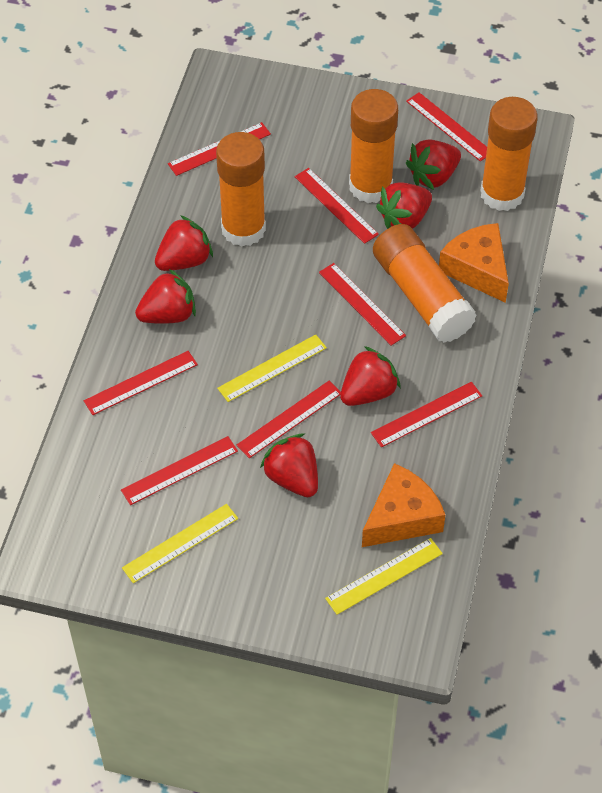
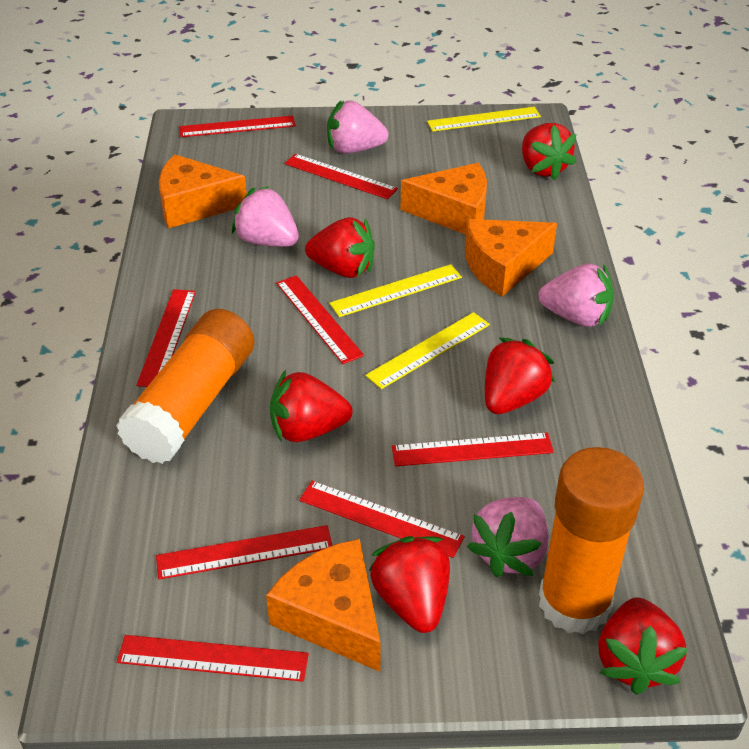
orange cheese: 2 -> 4
orange glue stick: 4 -> 2
pink strawberry: 0 -> 4

